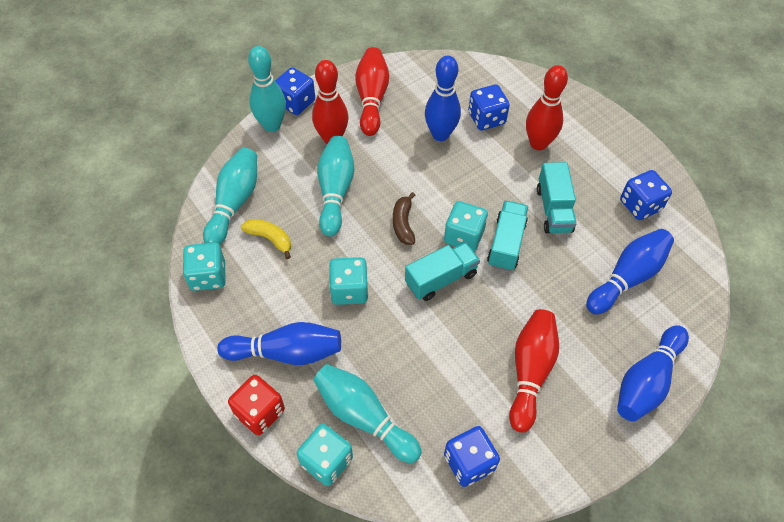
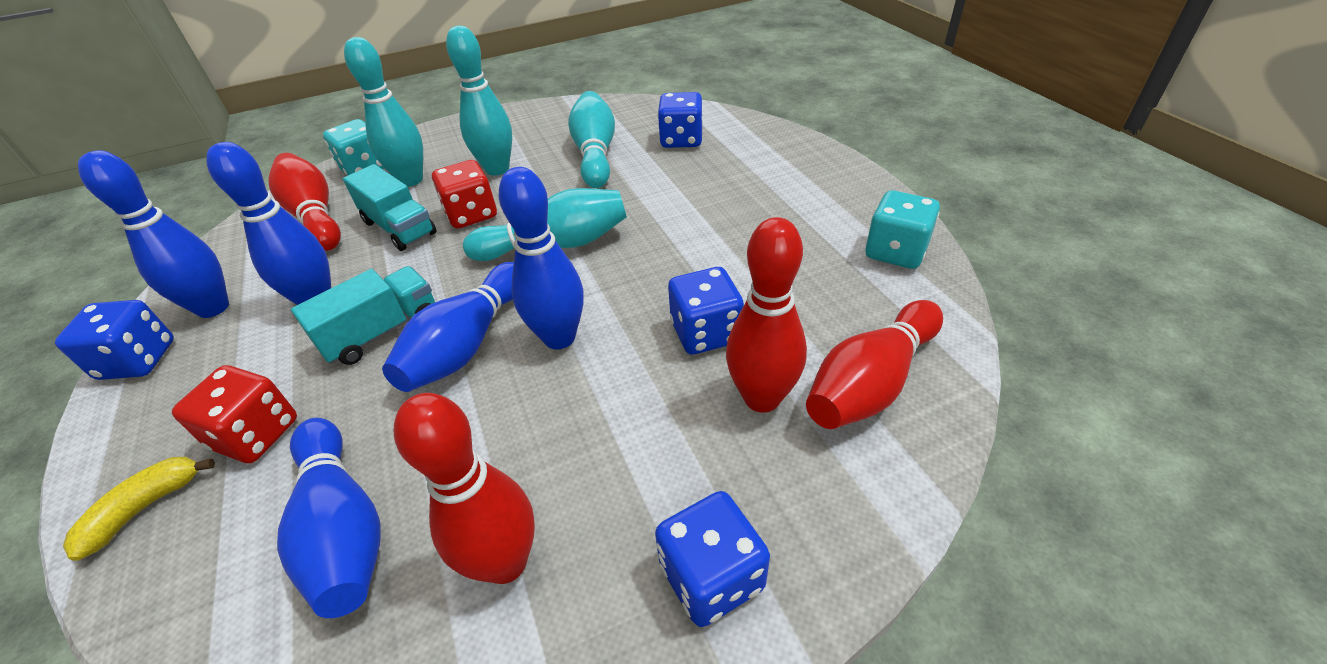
blue bowling pin: 4 -> 5
brown banana: 1 -> 0
red dice: 1 -> 2
turquoise dice: 4 -> 2
turquoise truck: 3 -> 2

